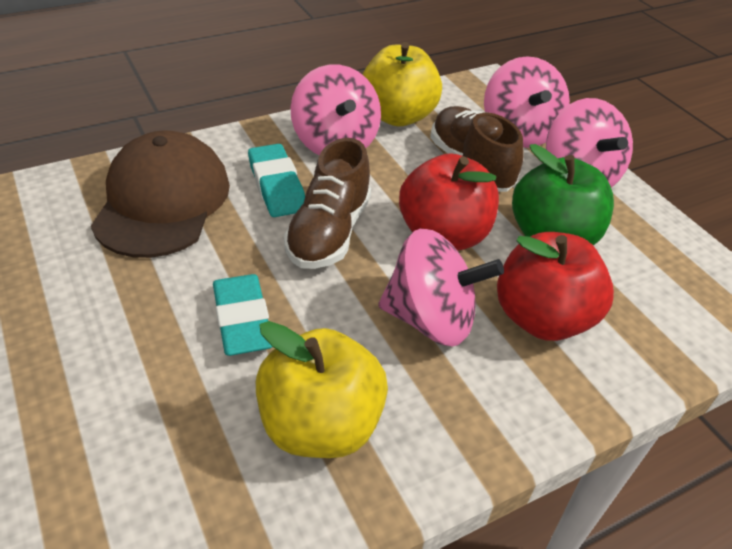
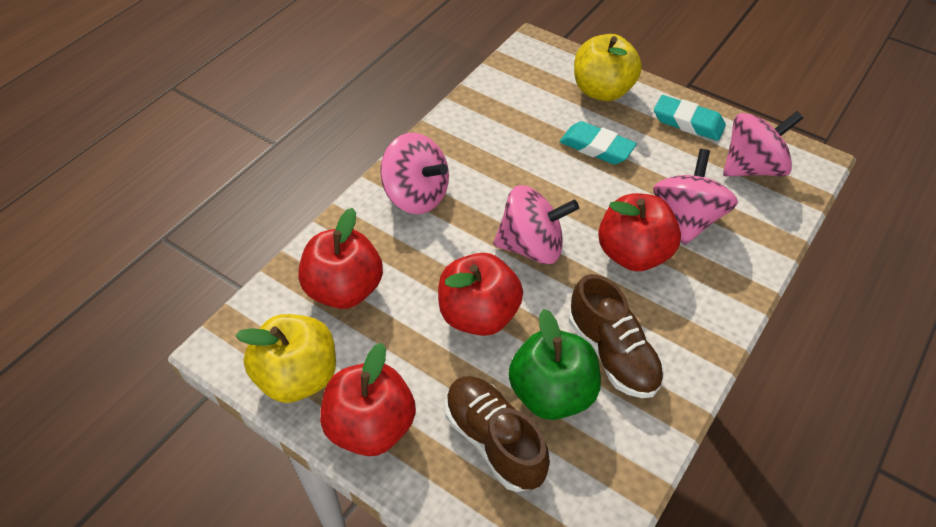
brown cap: 1 -> 0
red apple: 2 -> 4

